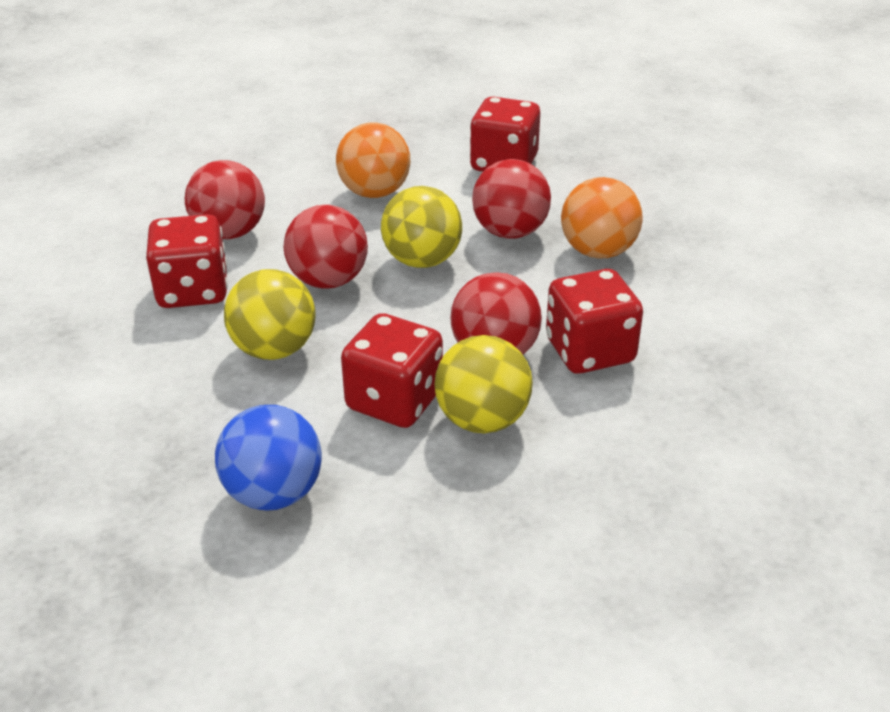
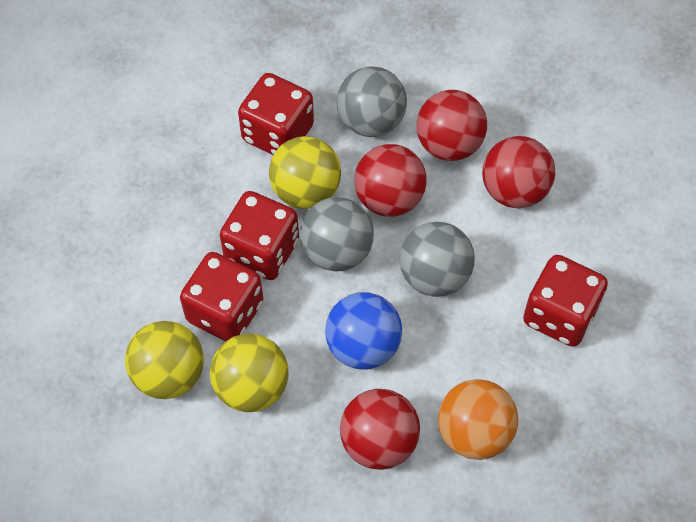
grey ball: 0 -> 3
orange ball: 2 -> 1

